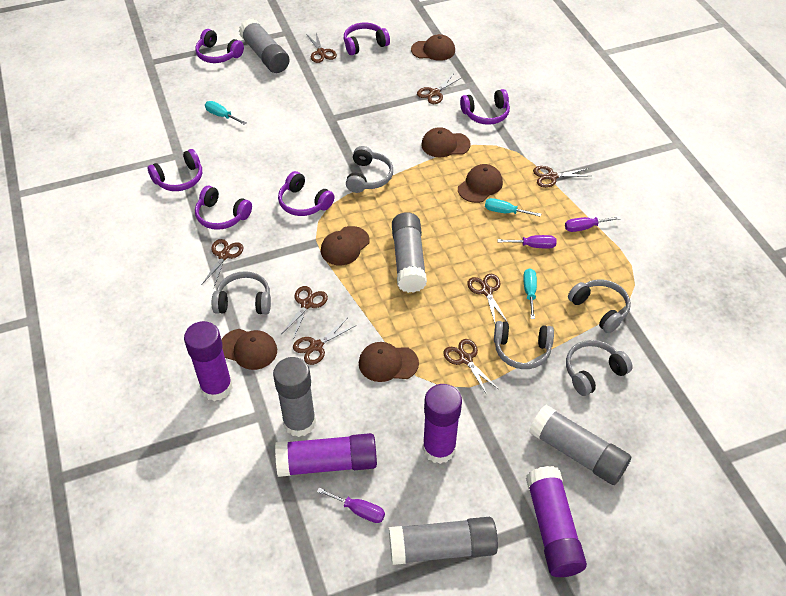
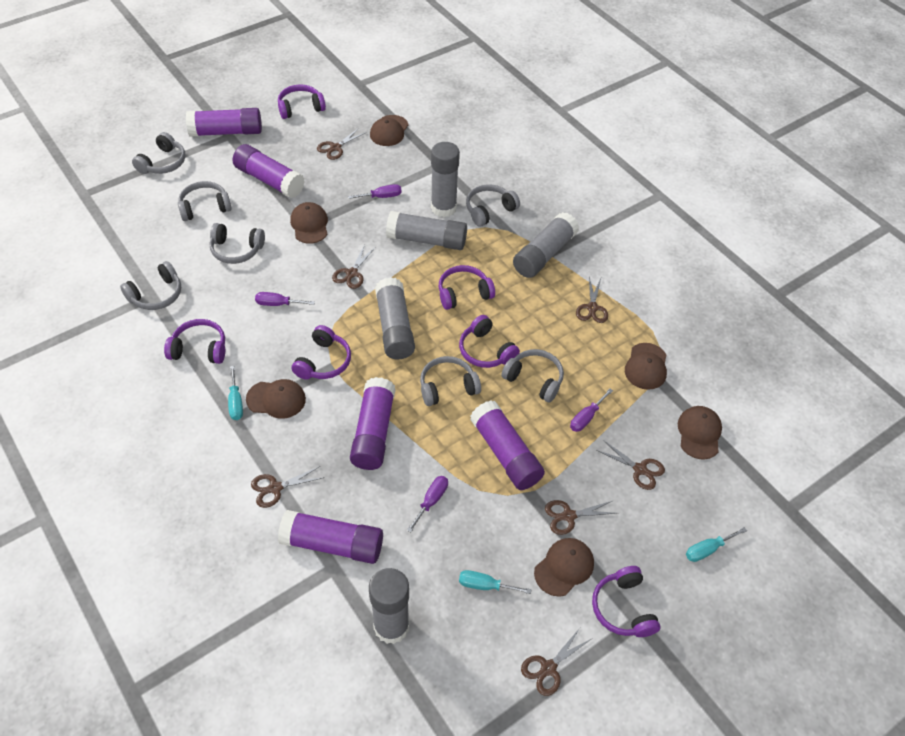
brown scissors: 8 -> 7
grey headphones: 5 -> 7
purple glue stick: 4 -> 5
purple screwdriver: 3 -> 4

